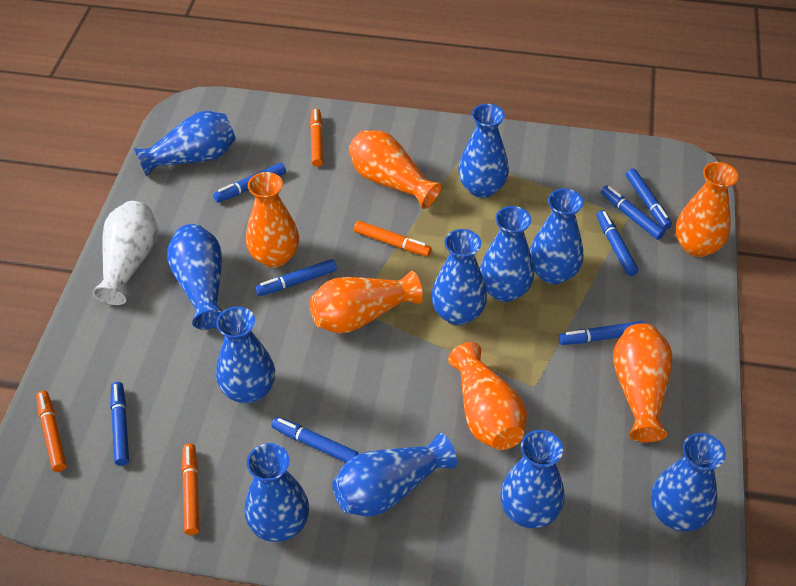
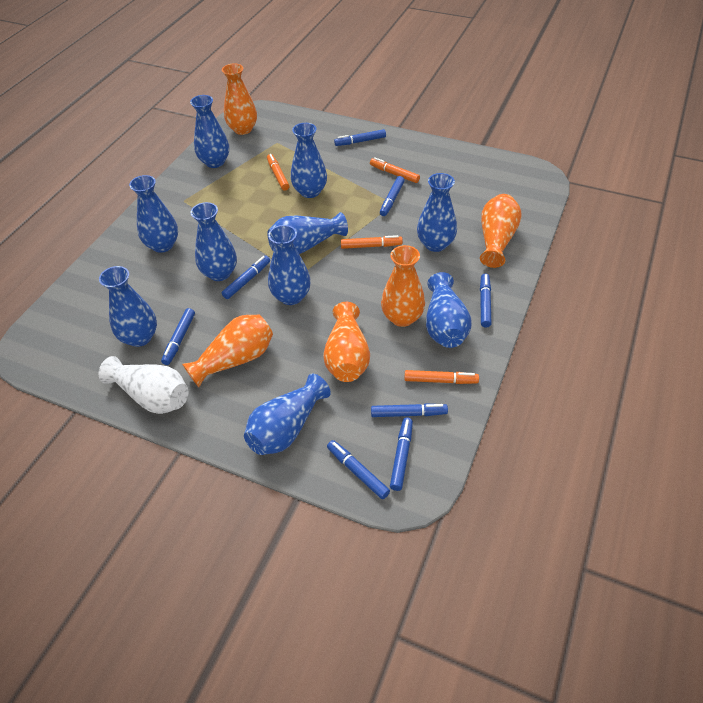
blue vase: 11 -> 10
orange vase: 6 -> 5

